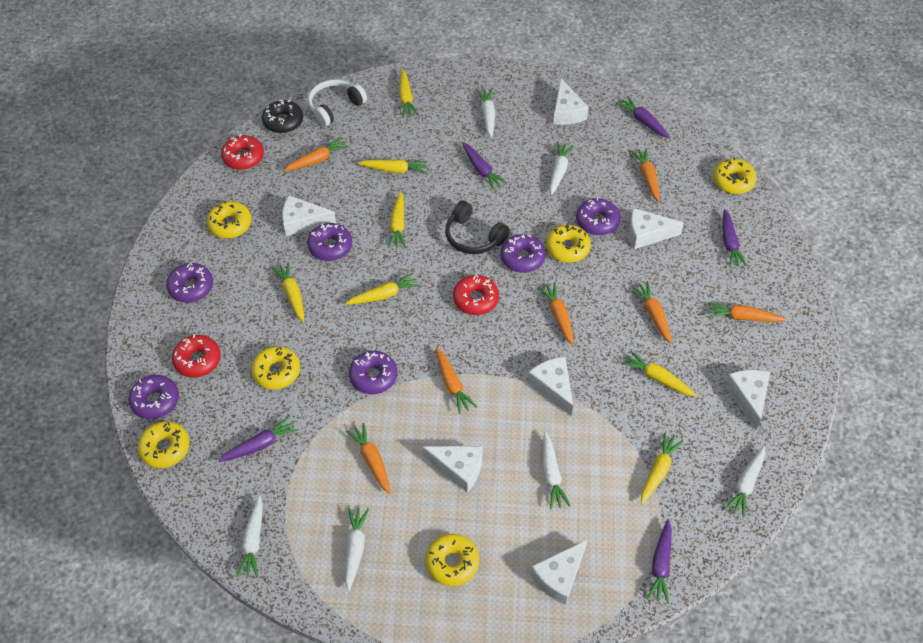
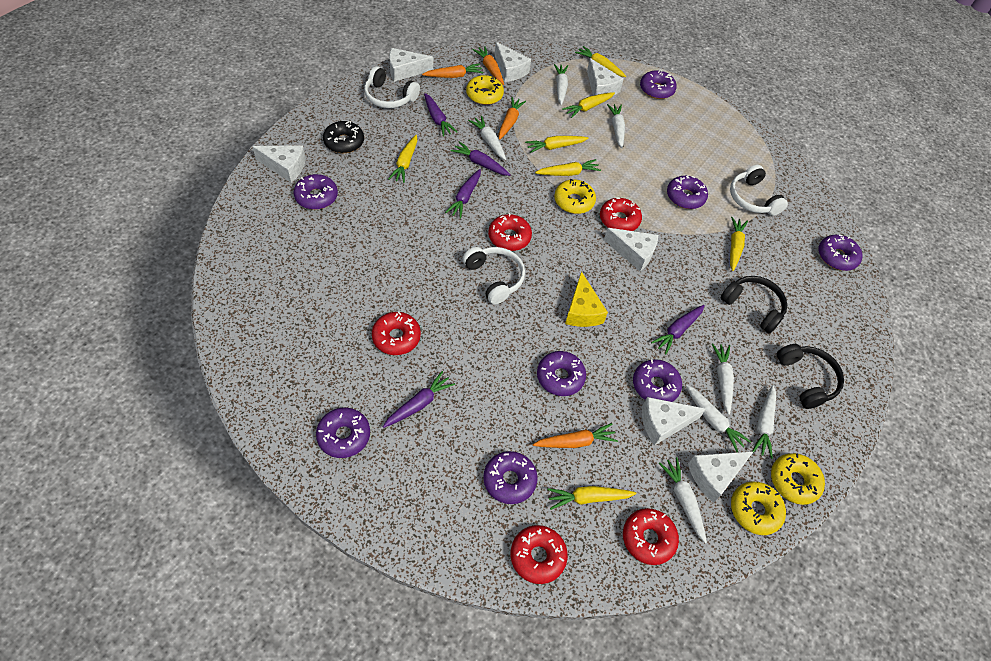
black headphones: 1 -> 2
orange carrot: 7 -> 4
purple donut: 6 -> 8
red donut: 3 -> 5
white carrot: 6 -> 7
white headphones: 1 -> 3
yellow cheese: 0 -> 1
yellow donut: 6 -> 4

